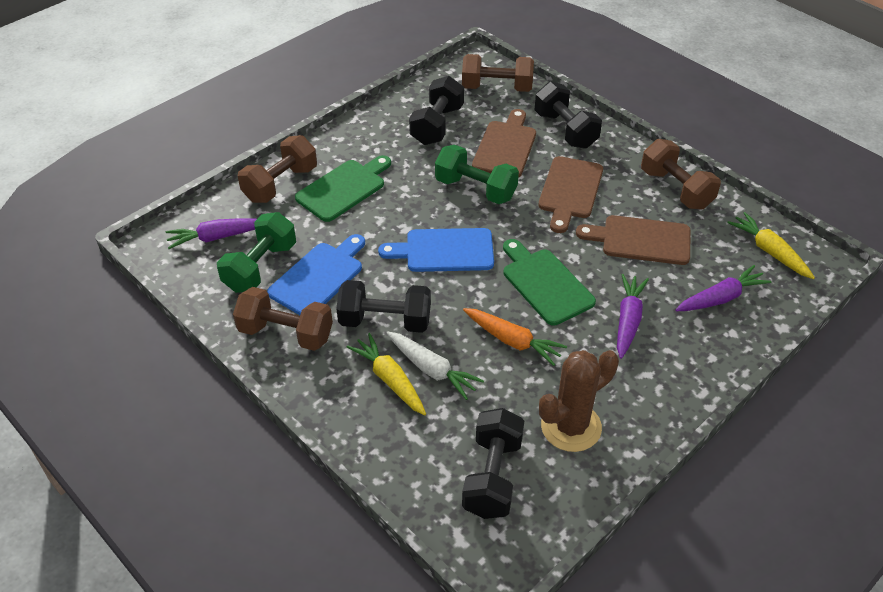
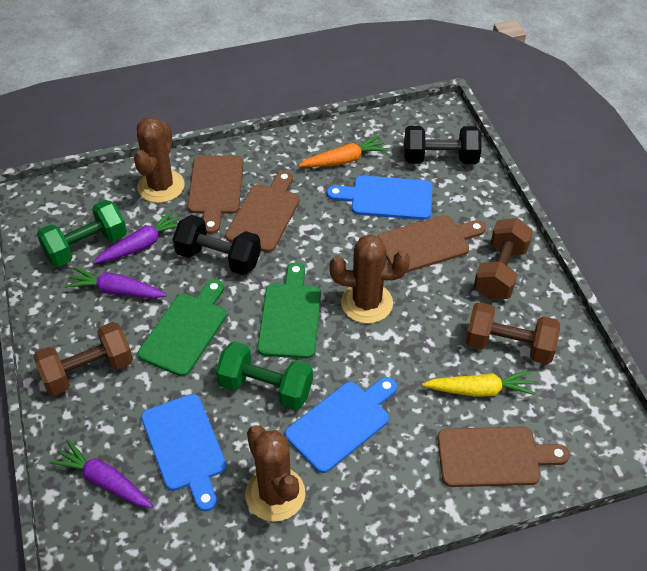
black dumbbell: 4 -> 2
blue cutting board: 2 -> 3
brown cactus: 1 -> 3
brown cutting board: 3 -> 4
brown dumbbell: 4 -> 3
white carrot: 1 -> 0
yellow carrot: 2 -> 1

